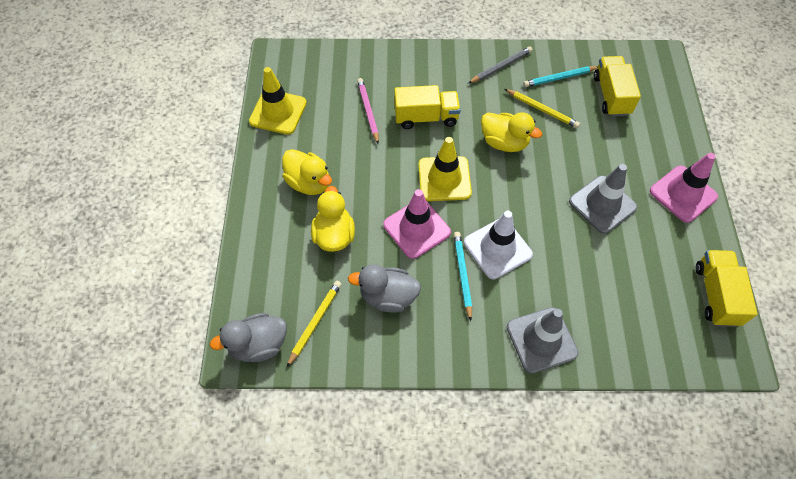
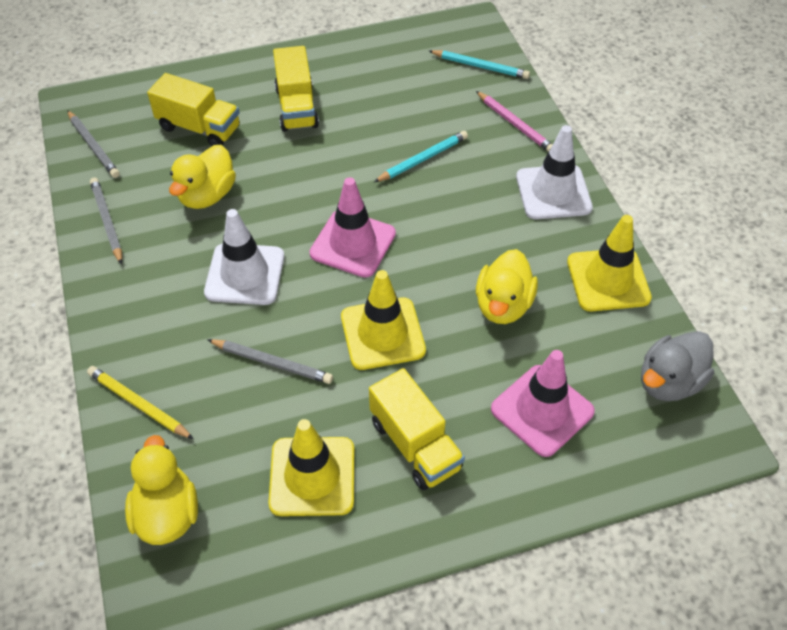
grey duck: 2 -> 1
grey pencil: 1 -> 3
grey traffic cone: 2 -> 0
white traffic cone: 1 -> 2
yellow pencil: 2 -> 1
yellow traffic cone: 2 -> 3

